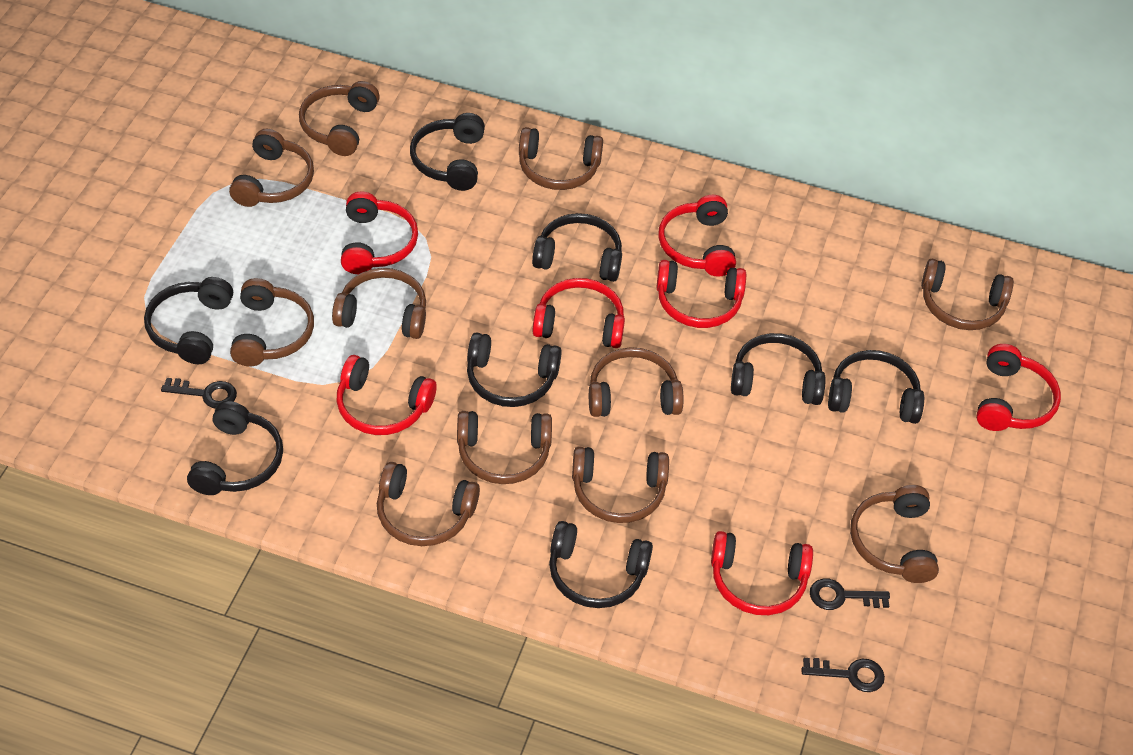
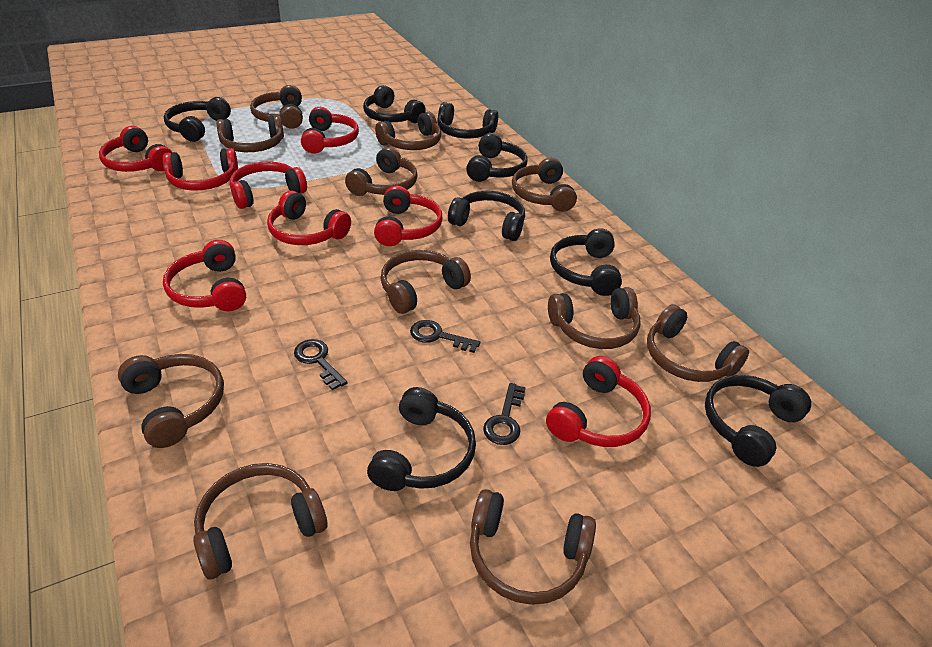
red headphones: 7 -> 8

